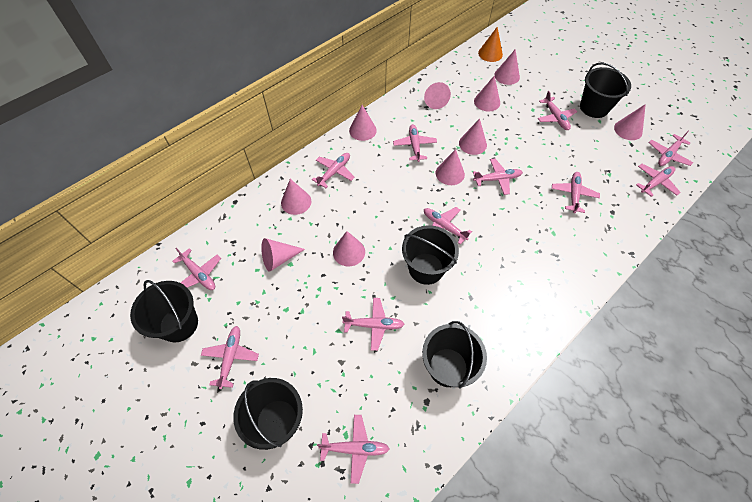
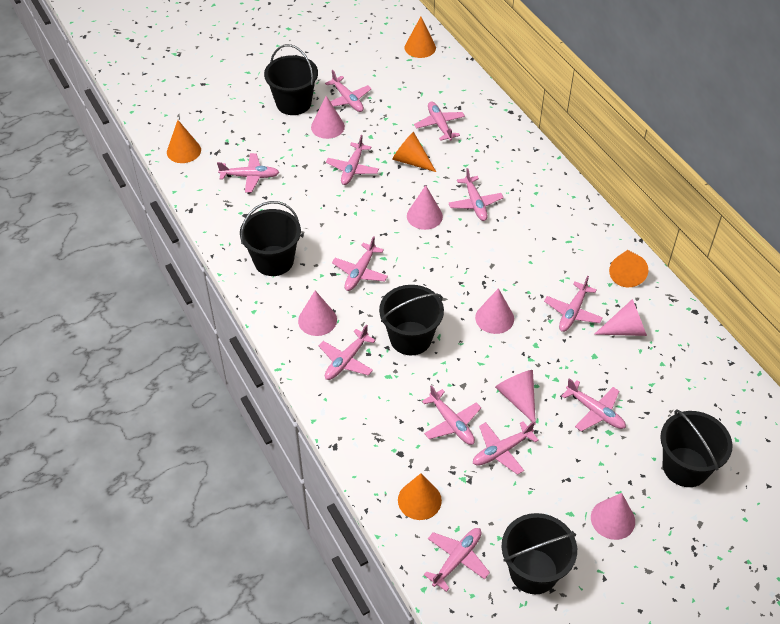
orange cone: 1 -> 5
pink cone: 10 -> 7

